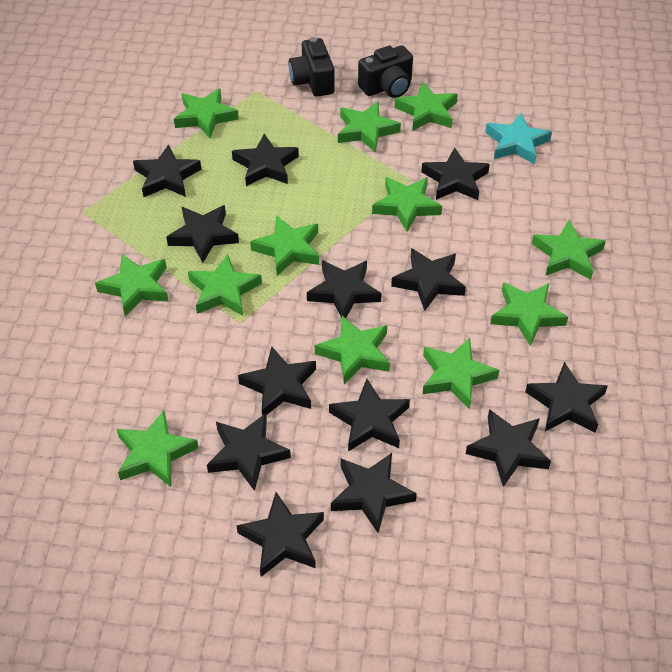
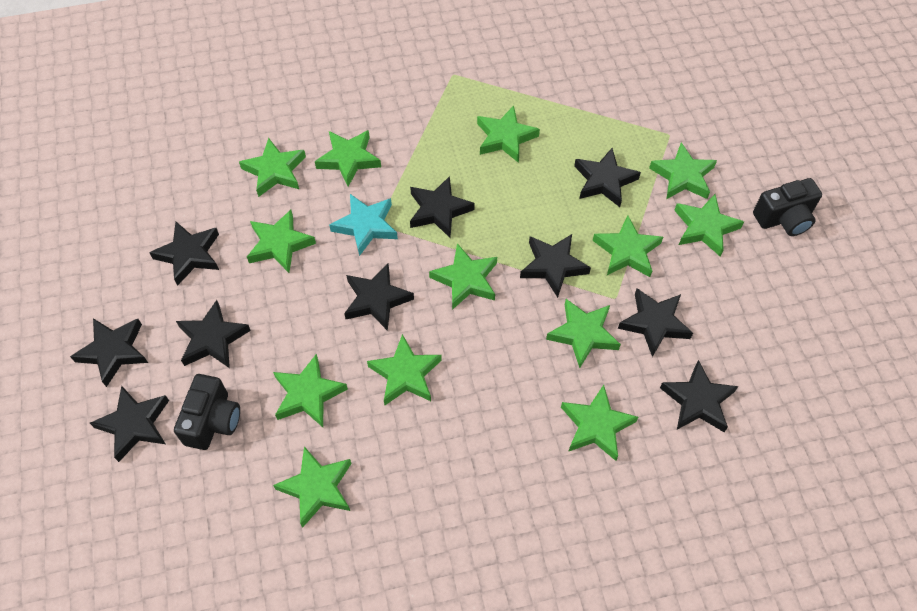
black star: 13 -> 10
green star: 12 -> 13

